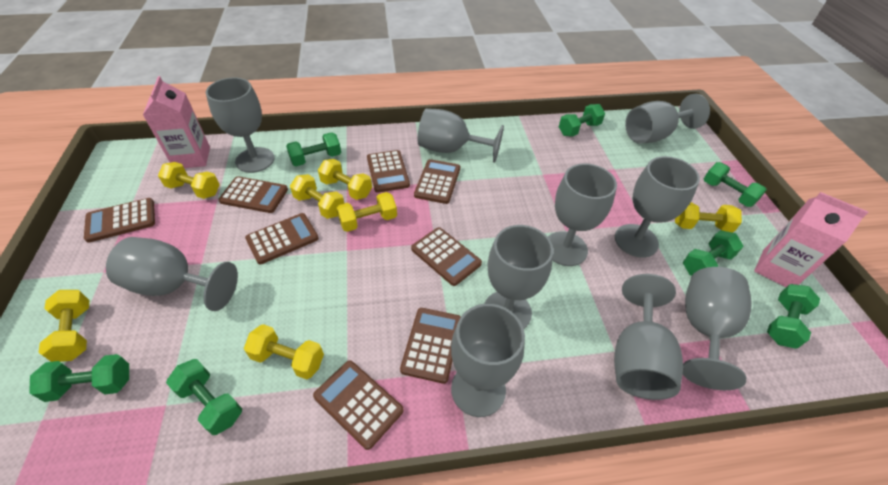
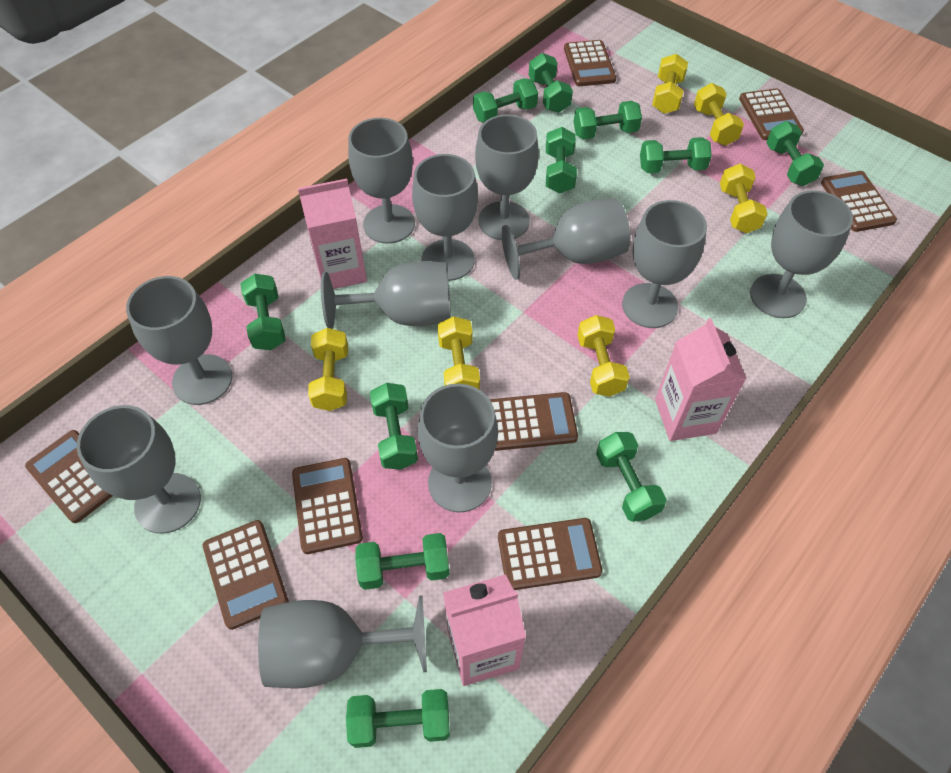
green dumbbell: 7 -> 11
grey goblet: 10 -> 11
pink carton: 2 -> 3
yellow dumbbell: 7 -> 6

